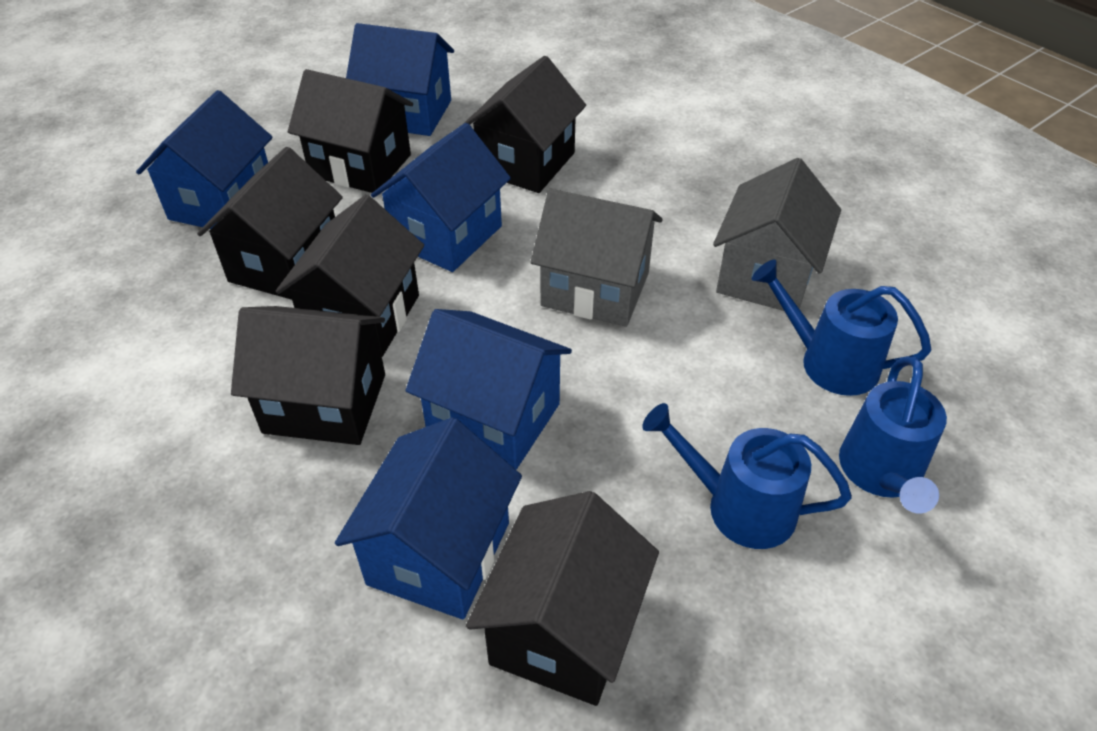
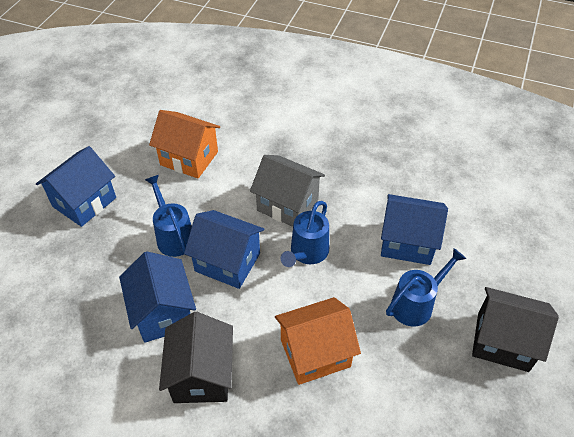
black house: 6 -> 2
blue house: 5 -> 4
grey house: 2 -> 1
orange house: 0 -> 2

